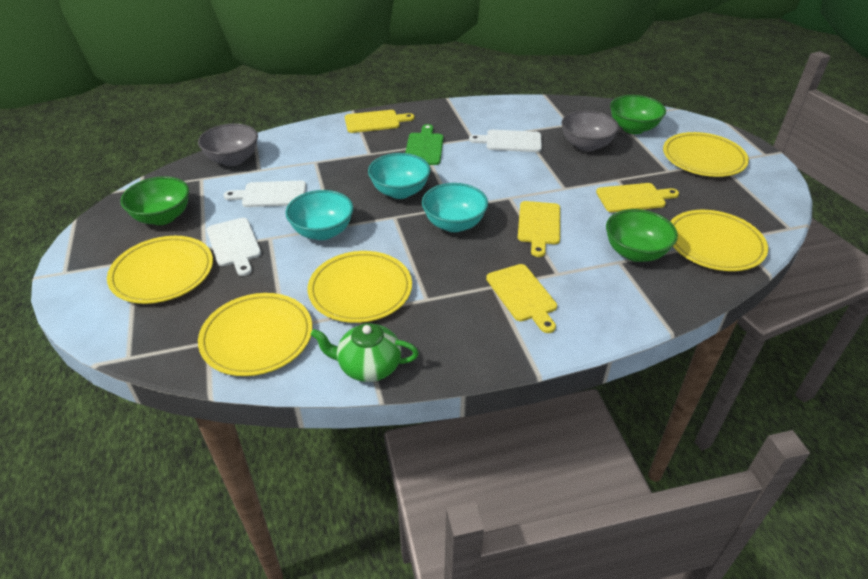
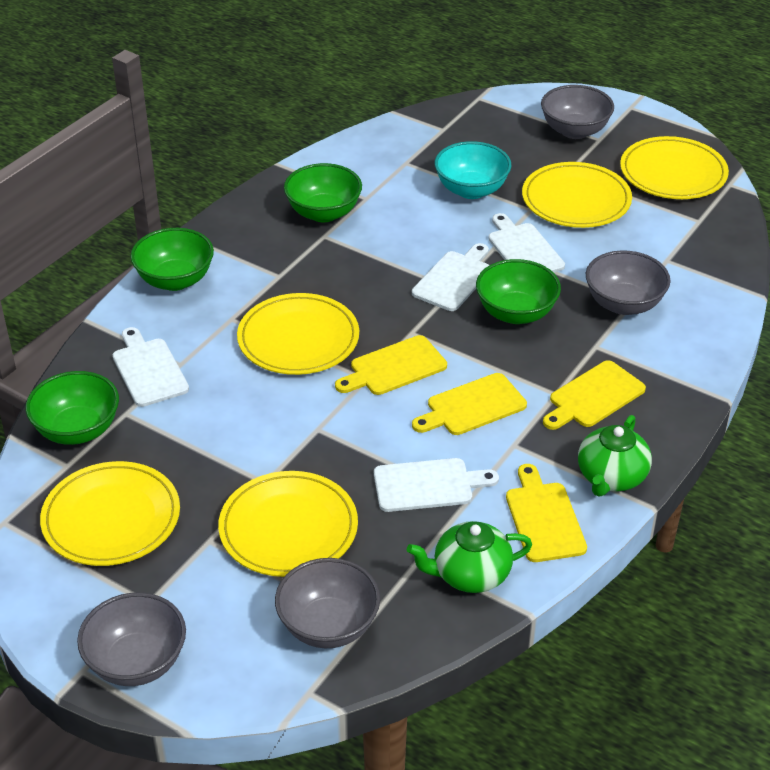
green bowl: 3 -> 4
green cutting board: 1 -> 0
green teapot: 1 -> 2
grey bowl: 2 -> 4
turquoise bowl: 3 -> 1
white cutting board: 3 -> 4

